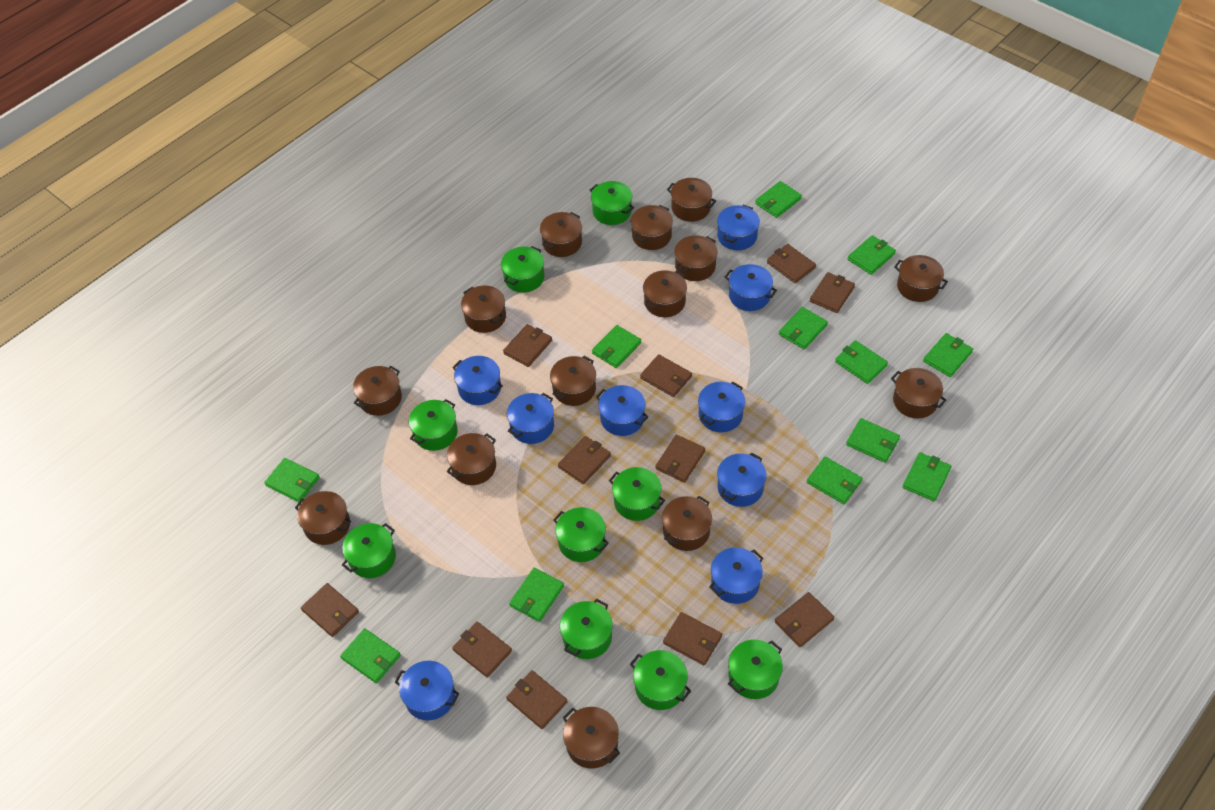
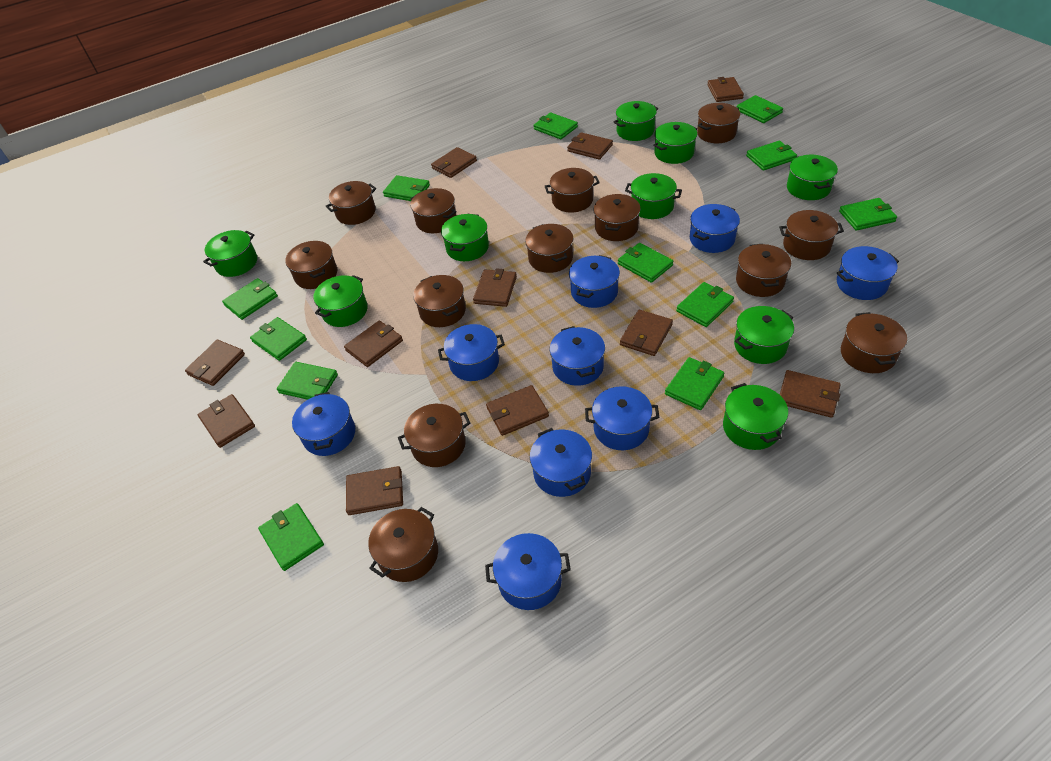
brown pot: 14 -> 13

